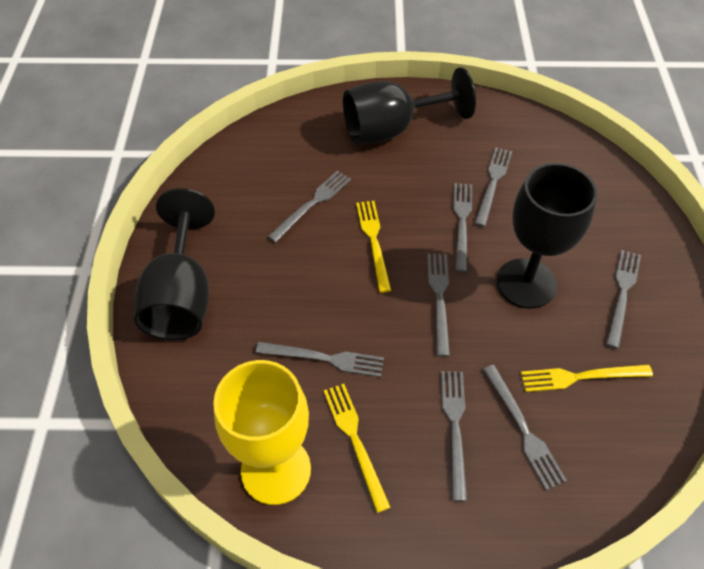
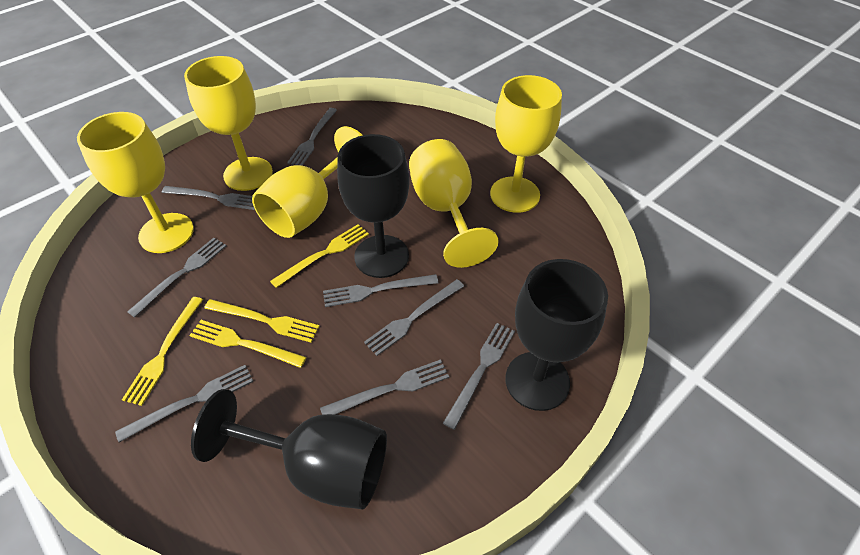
yellow fork: 3 -> 4
yellow goblet: 1 -> 5

